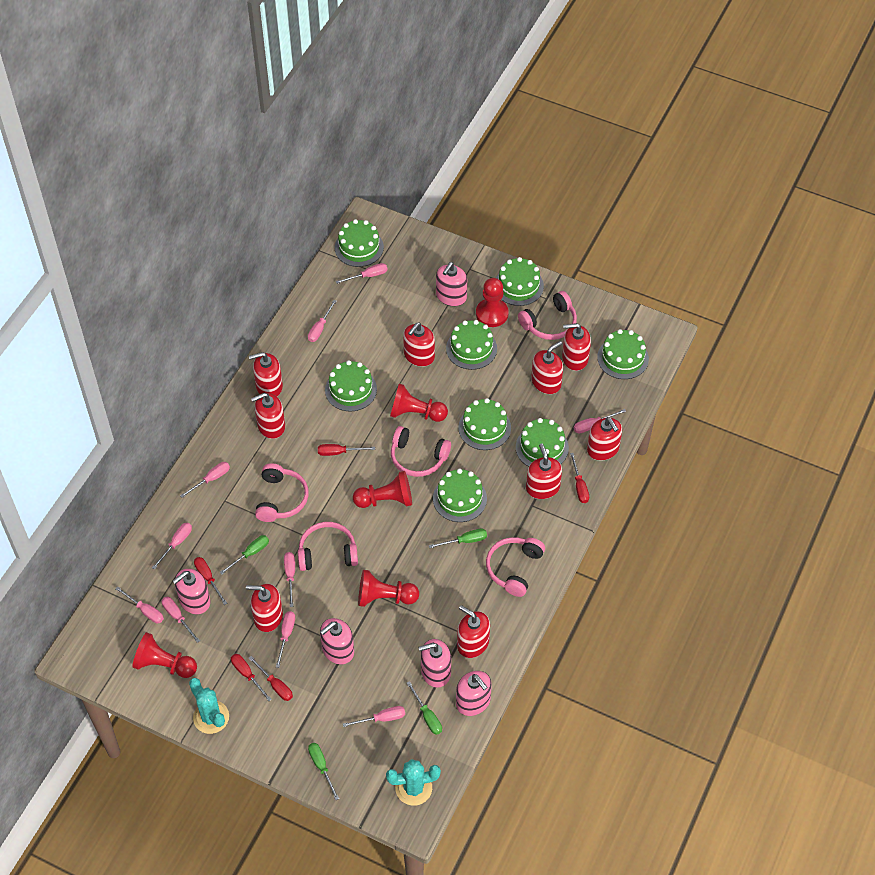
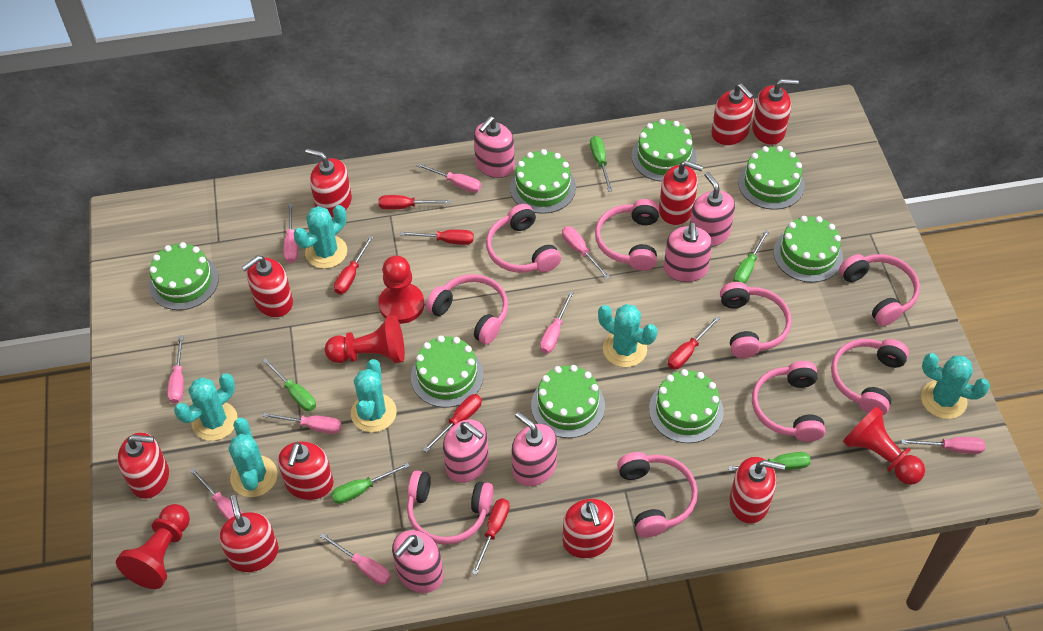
green screwdriver: 4 -> 5
pink headphones: 5 -> 9
pink screwdriver: 10 -> 9
pink soap dispenser: 5 -> 6
red pawn: 5 -> 4
red screwdriver: 5 -> 6
red soap dispenser: 9 -> 10
turquoise cactus: 2 -> 6

